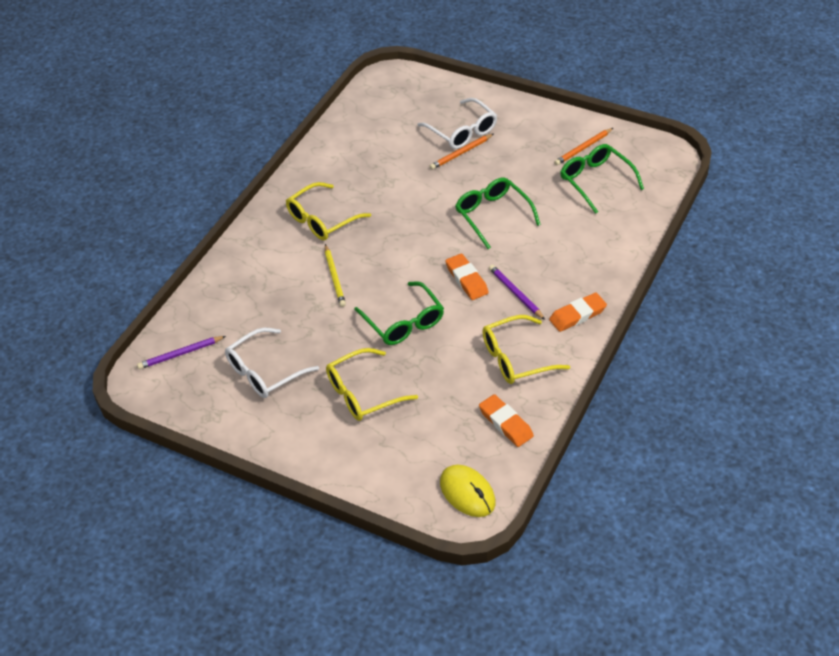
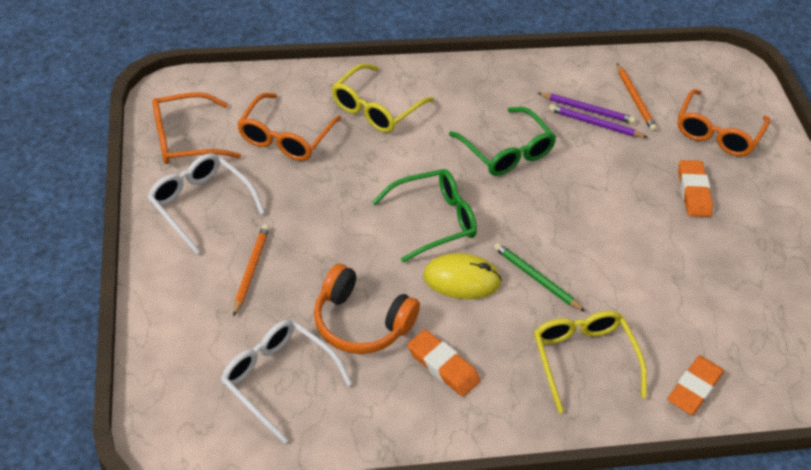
green glasses: 3 -> 2
green pencil: 0 -> 1
orange glasses: 0 -> 3
orange headphones: 0 -> 1
yellow glasses: 3 -> 2
yellow pencil: 1 -> 0

